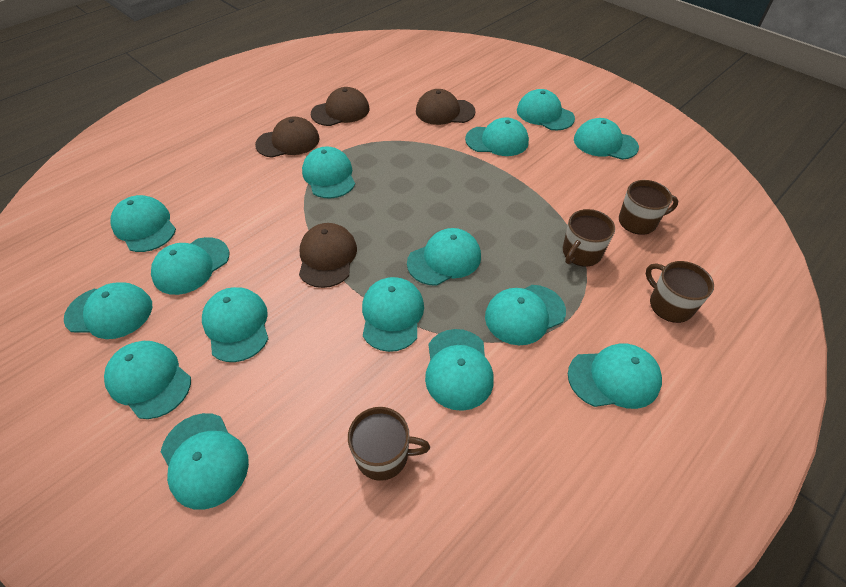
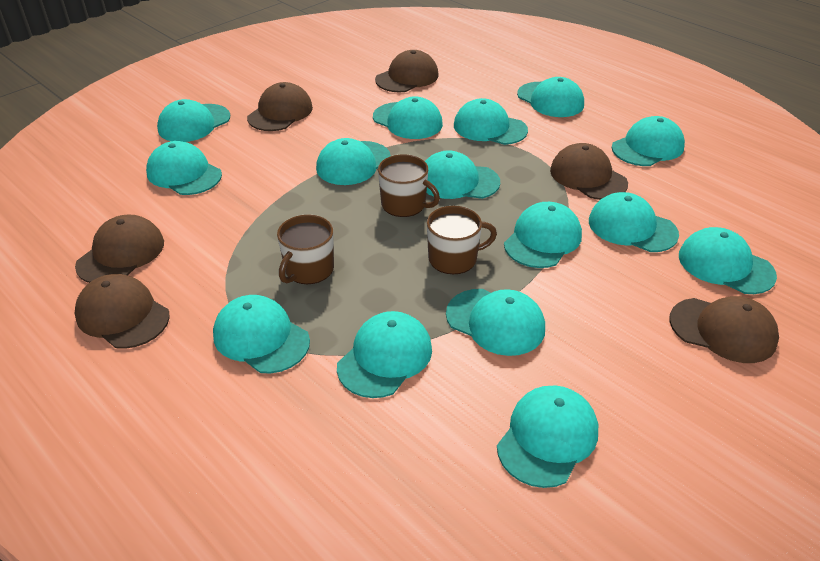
brown cap: 4 -> 6
brown mug: 4 -> 3

